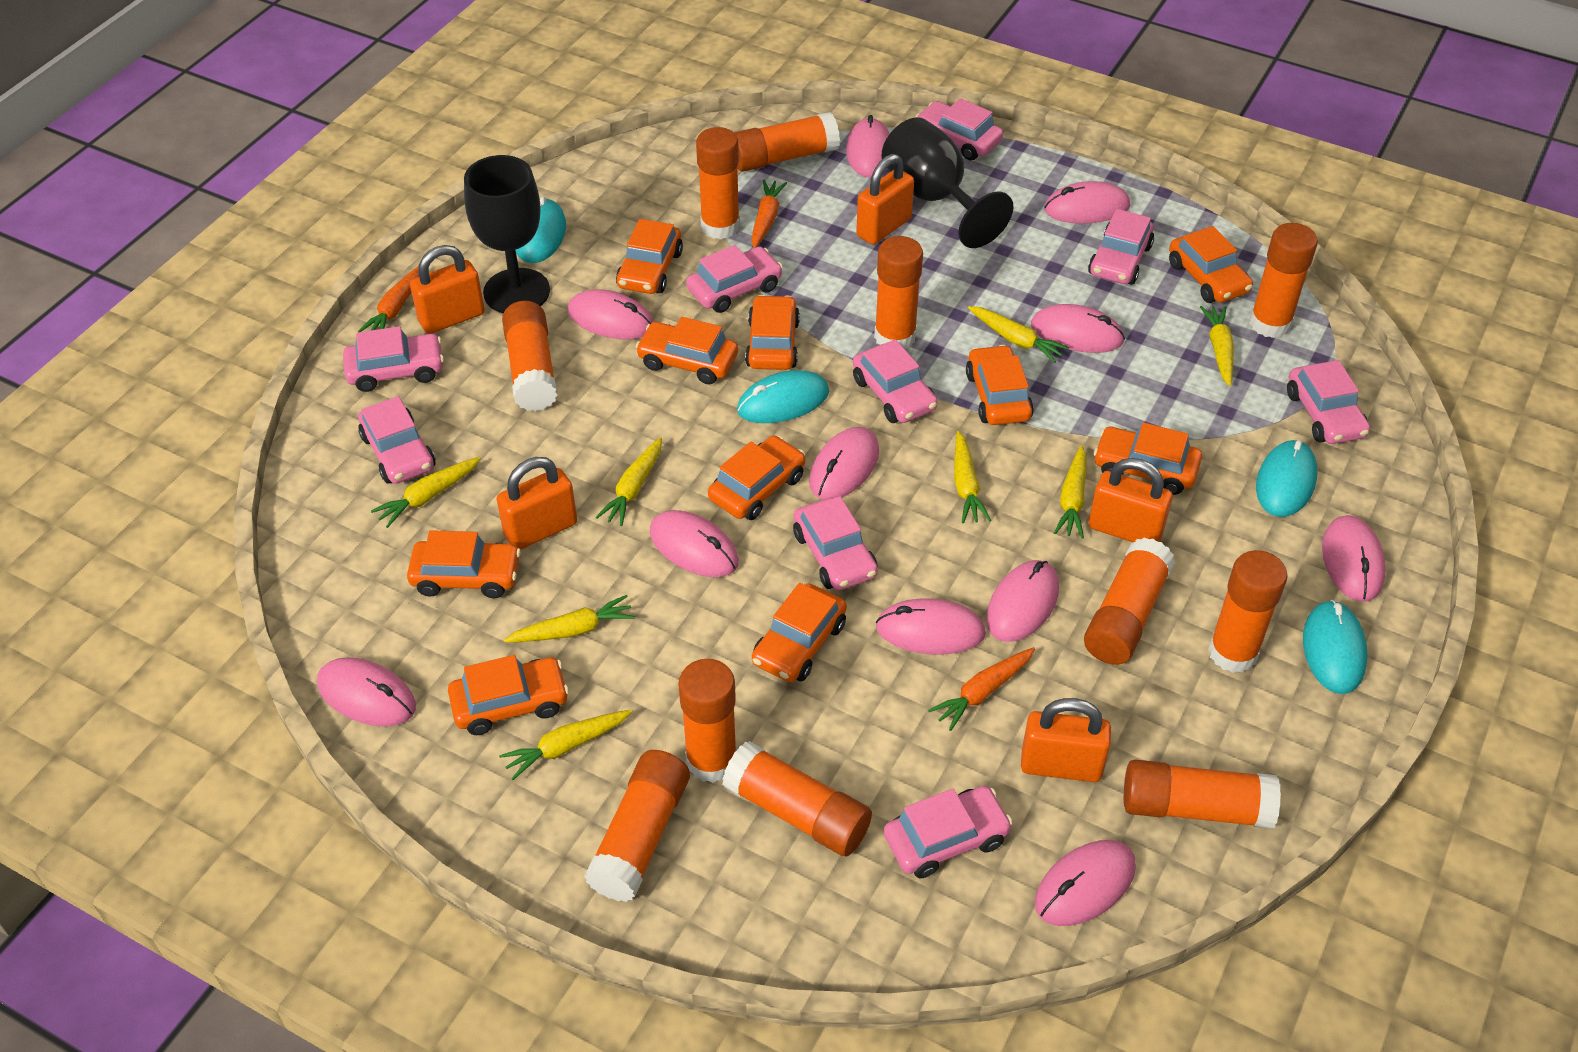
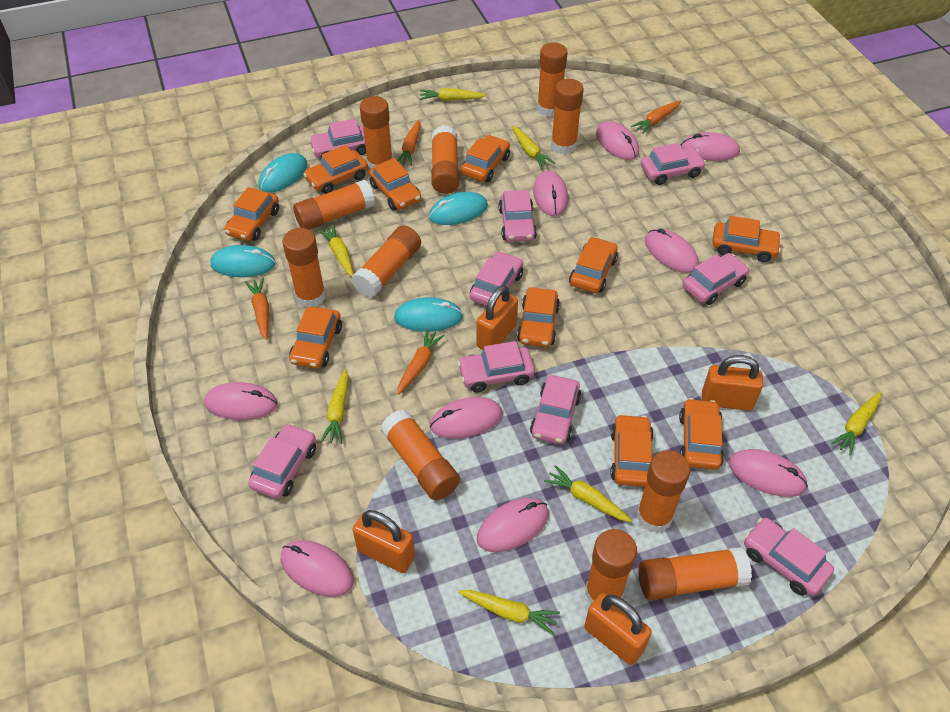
black goblet: 2 -> 0
orange carrot: 3 -> 4
orange padlock: 5 -> 4
pink mouse: 11 -> 9
yellow carrot: 8 -> 7

